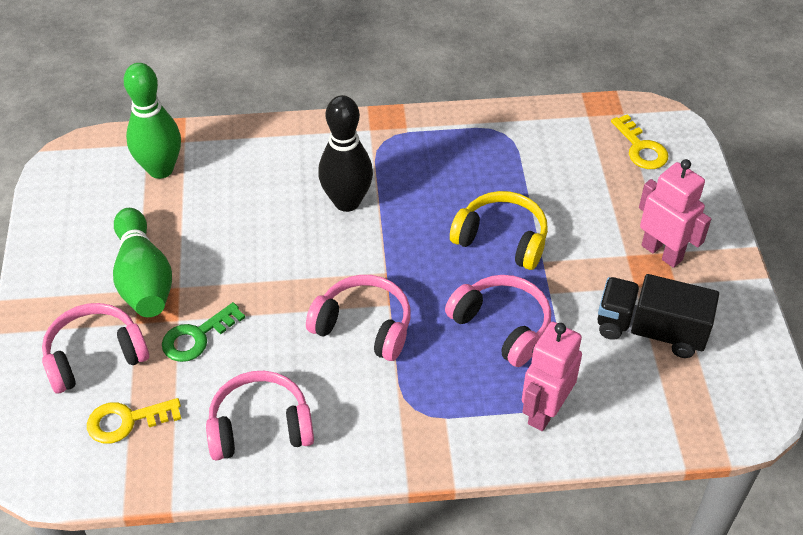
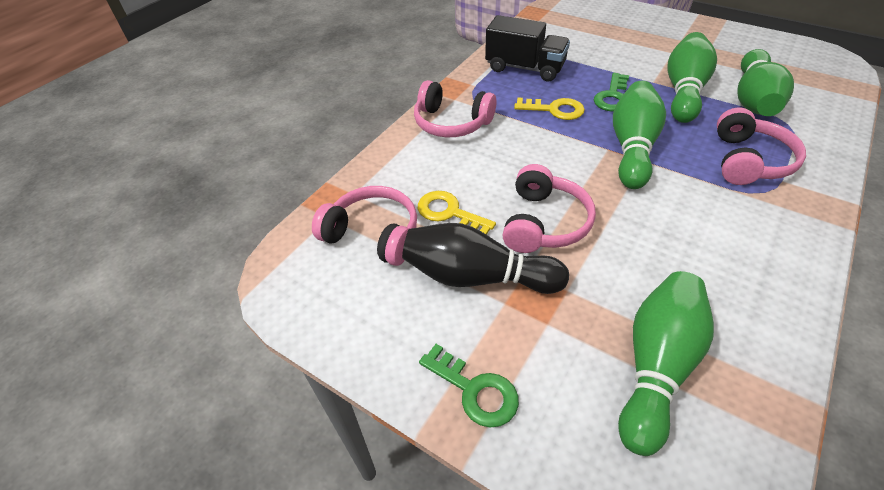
green bowling pin: 2 -> 4
green key: 1 -> 2
pink robot: 2 -> 0
yellow headphones: 1 -> 0

